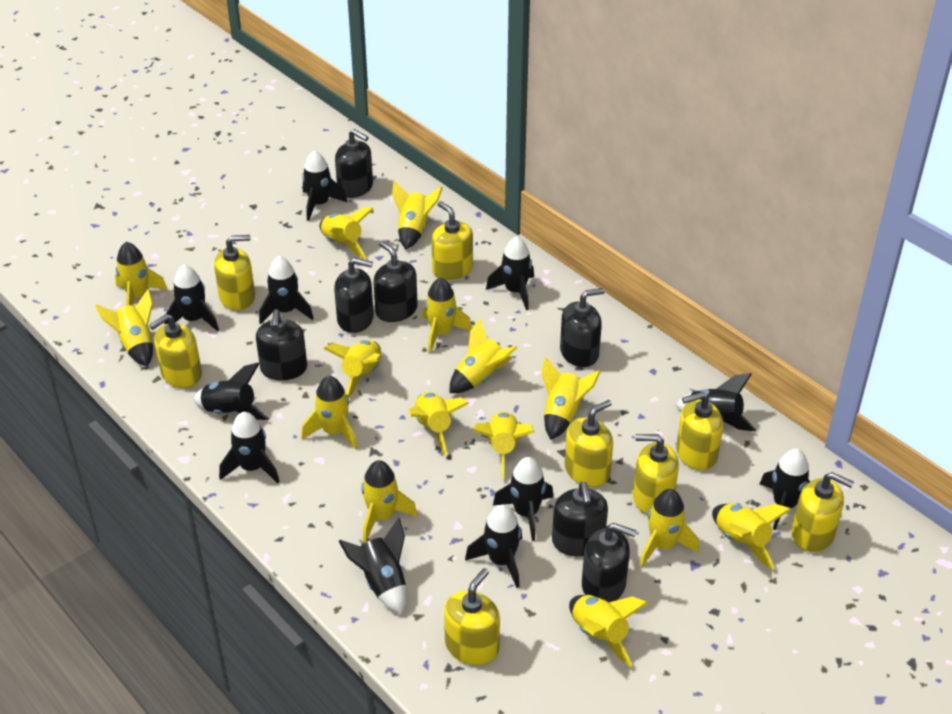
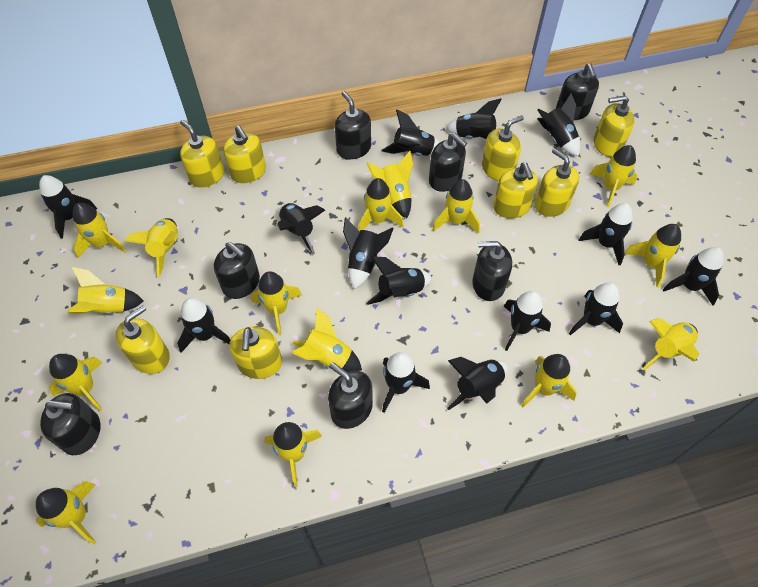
black rocket: 11 -> 14

